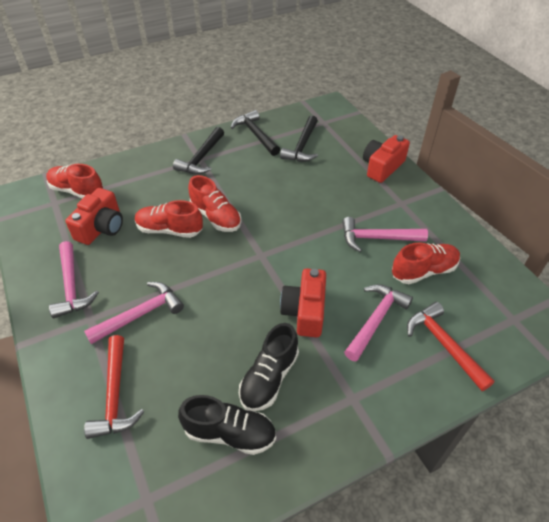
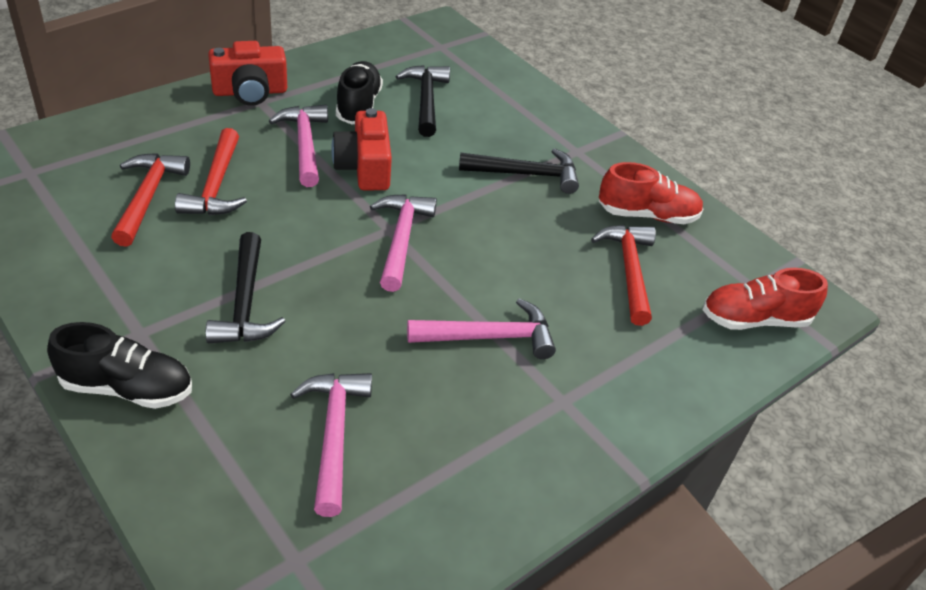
red camera: 3 -> 2
red hammer: 2 -> 3
red shoe: 4 -> 2

